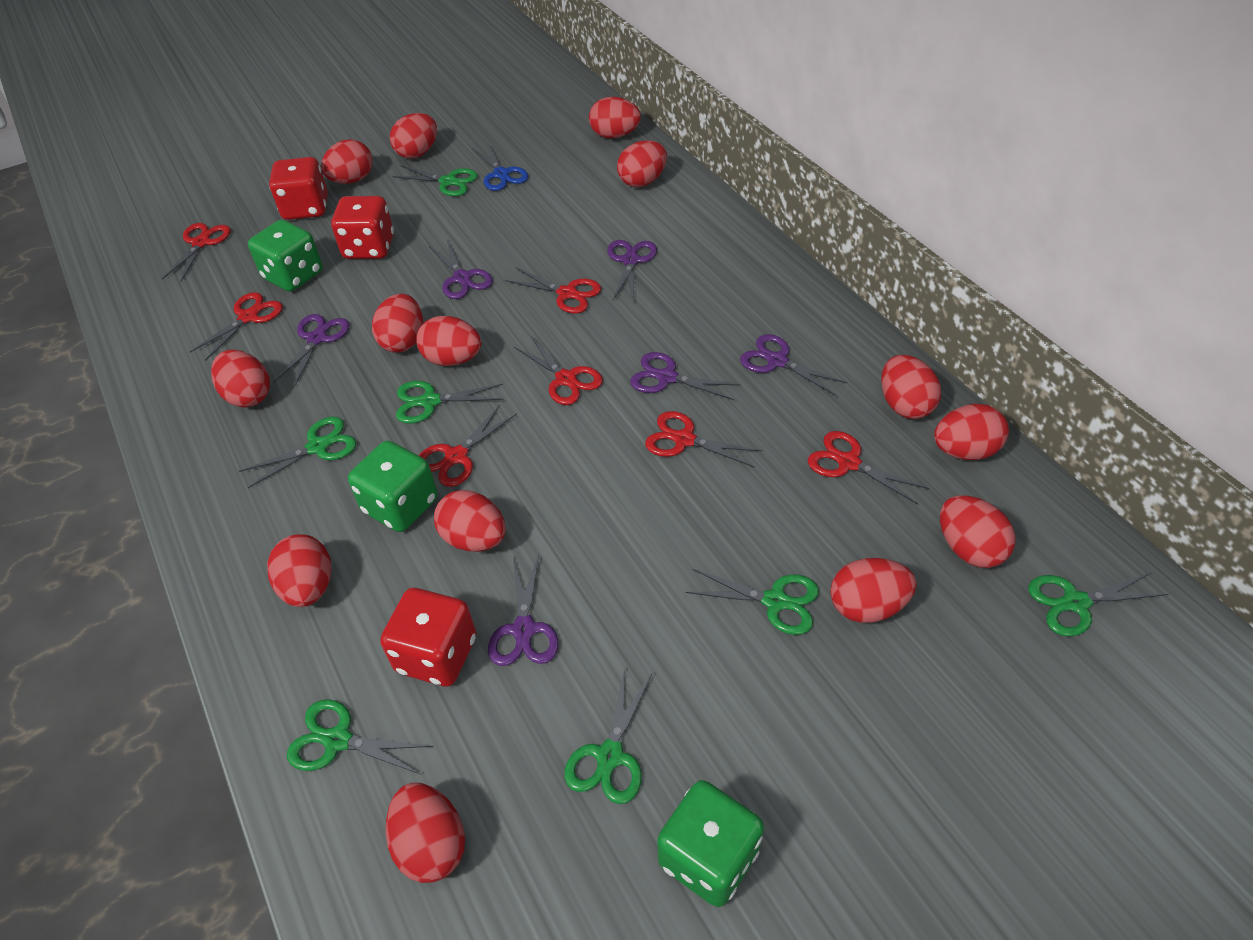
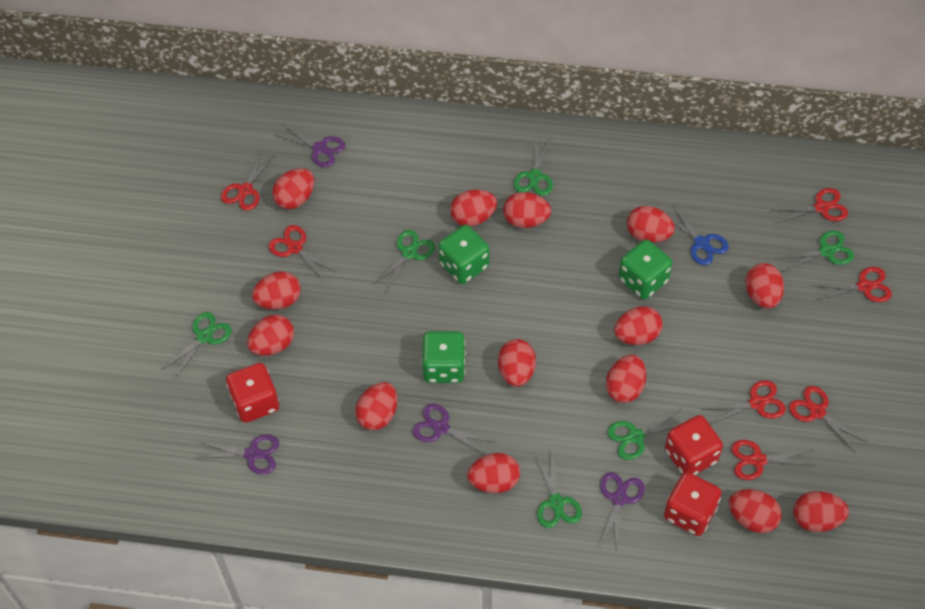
green scissors: 7 -> 6
purple scissors: 6 -> 4

